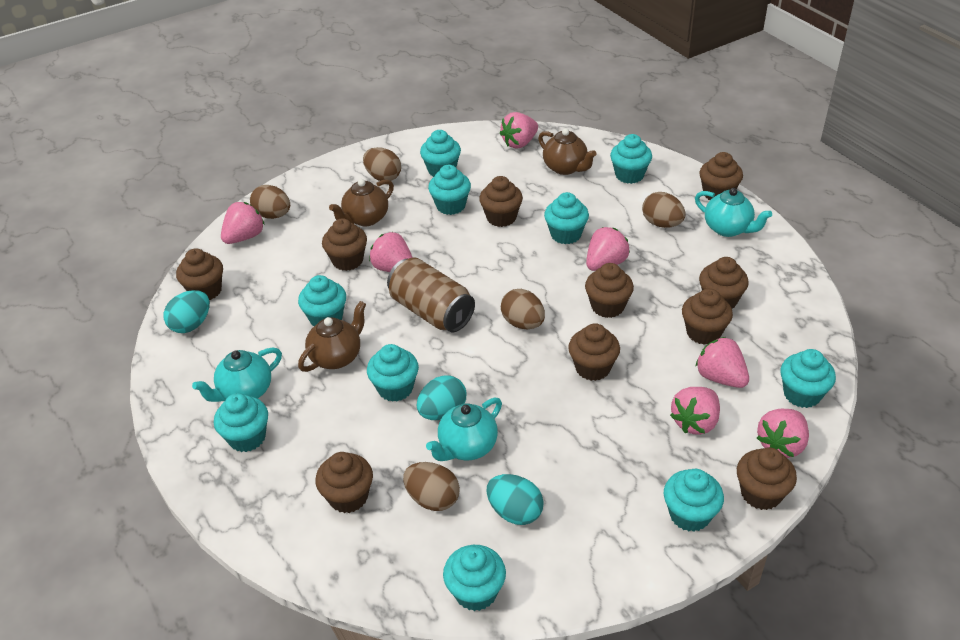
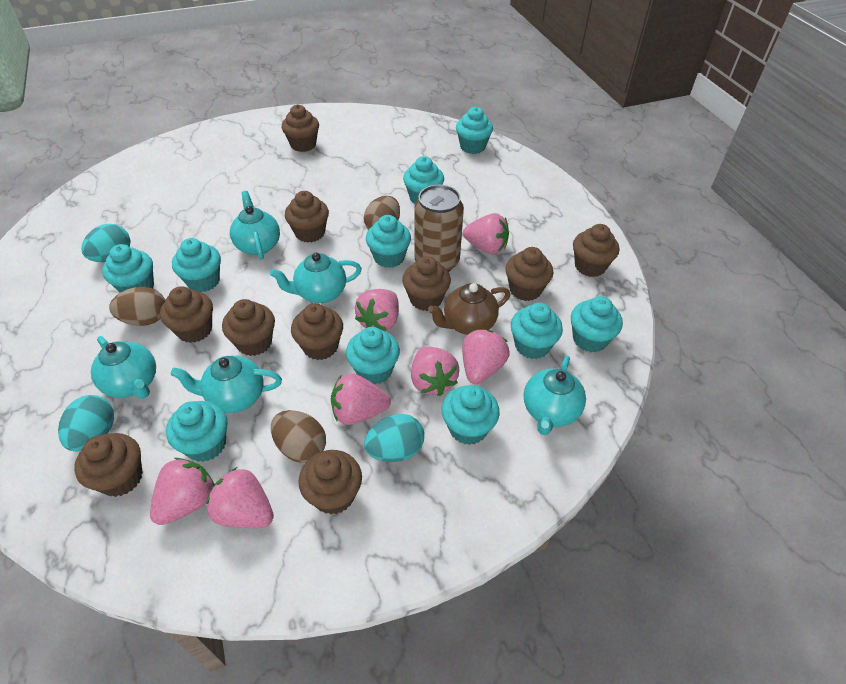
brown egg: 5 -> 3
brown teapot: 3 -> 1
turquoise teapot: 3 -> 5

